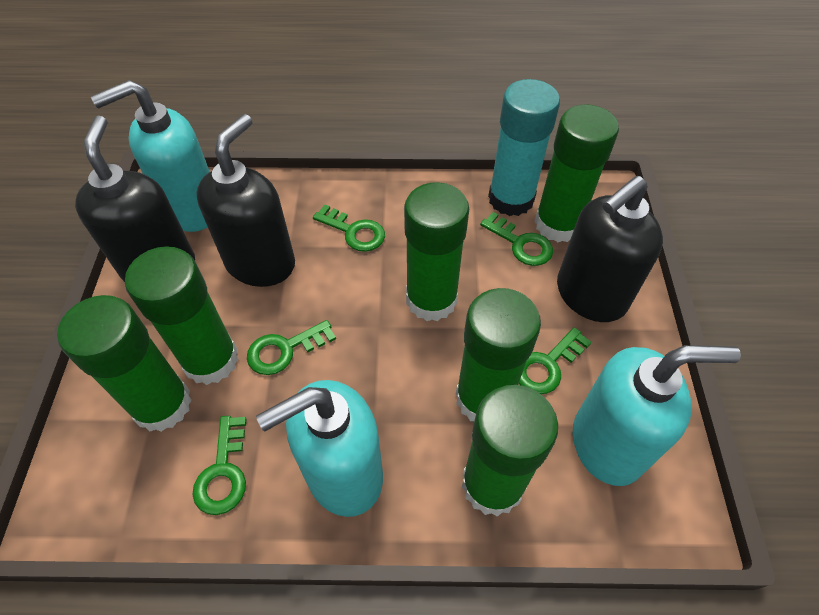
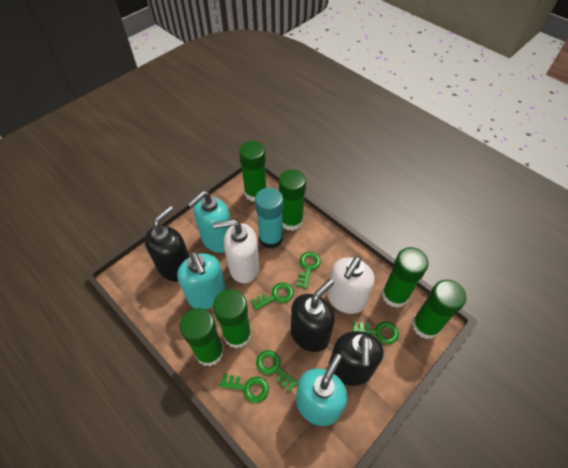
white soap dispenser: 0 -> 2

